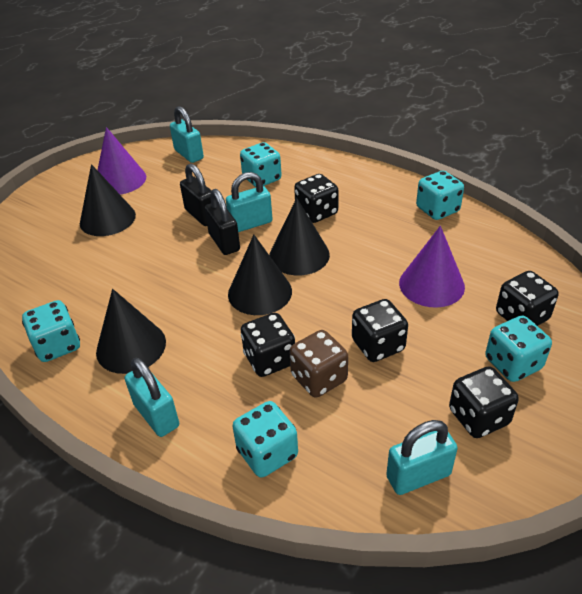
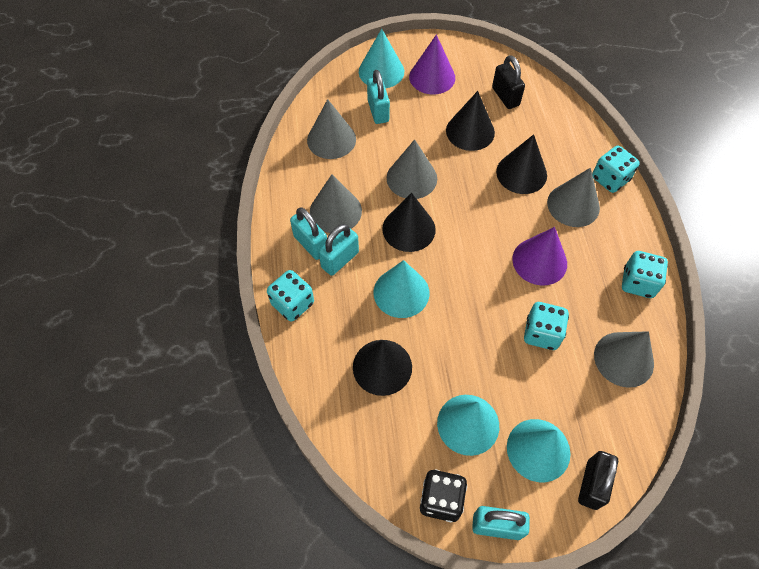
black dice: 5 -> 1
brown dice: 1 -> 0
grey cone: 0 -> 5
turquoise cone: 0 -> 4
turquoise dice: 5 -> 4

